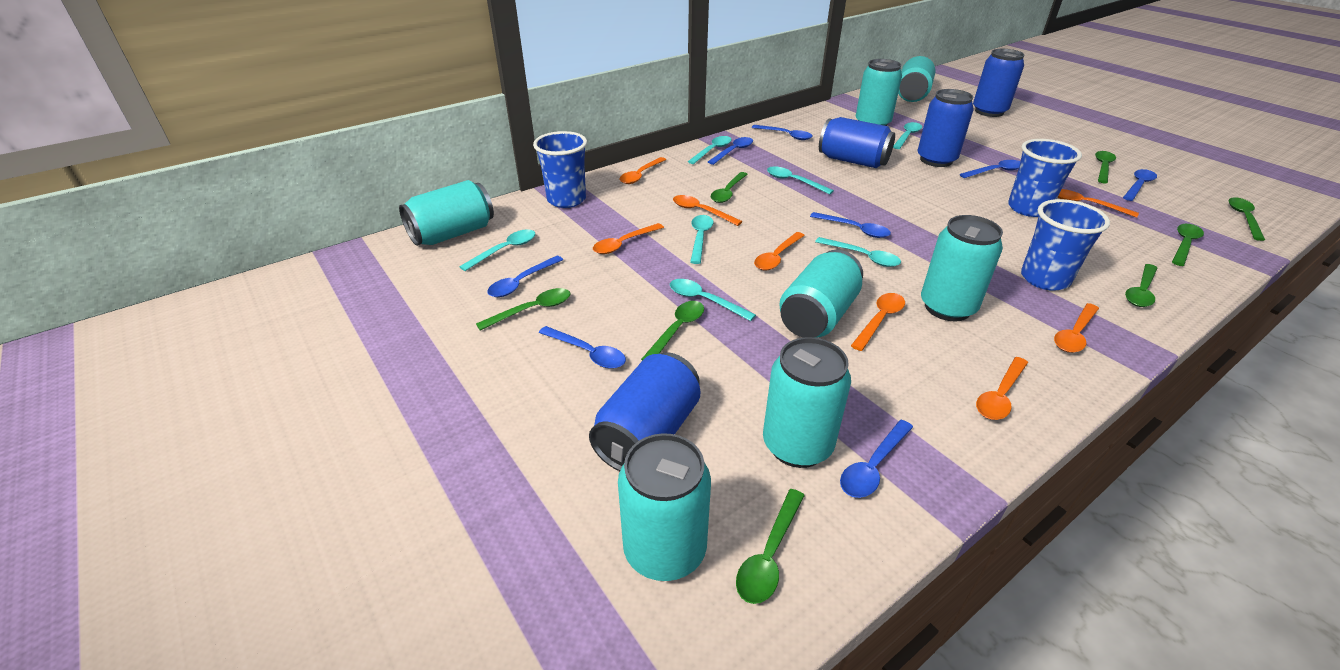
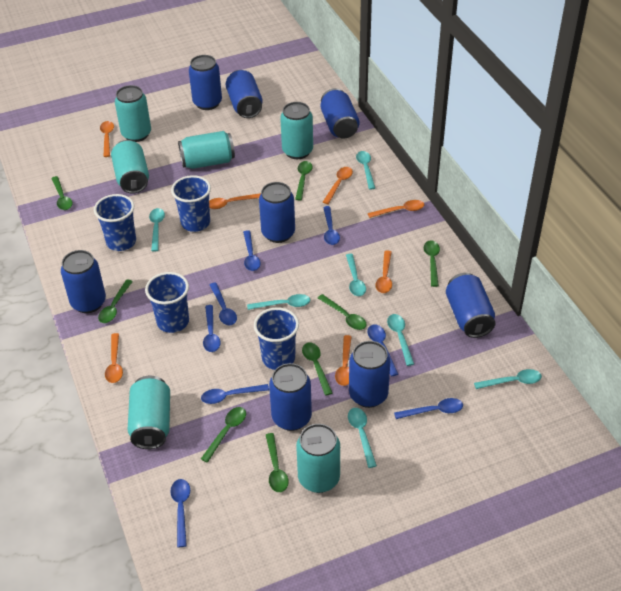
blue can: 4 -> 8
blue cup: 3 -> 4
orange spoon: 8 -> 7
turquoise can: 7 -> 6

